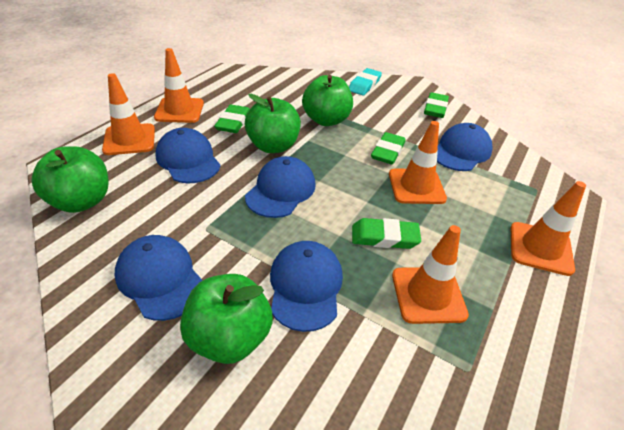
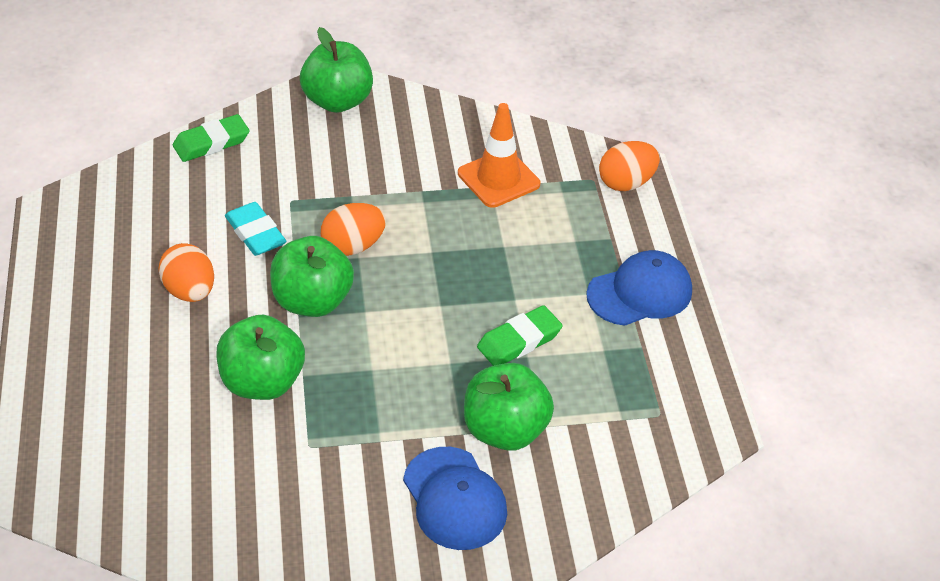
blue cap: 5 -> 2
green eraser: 4 -> 2
orange egg: 0 -> 3
orange traffic cone: 5 -> 1

